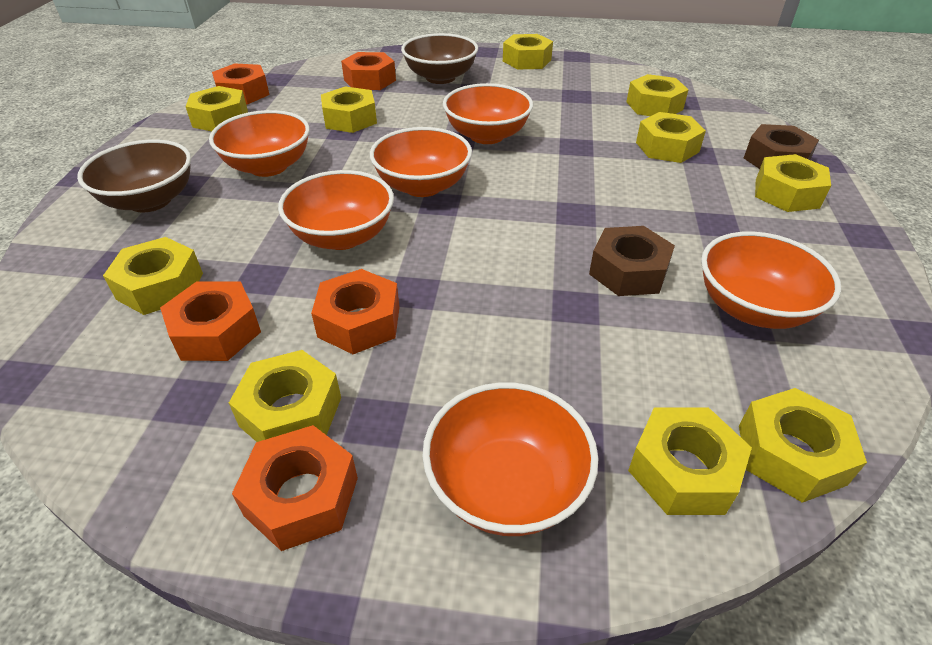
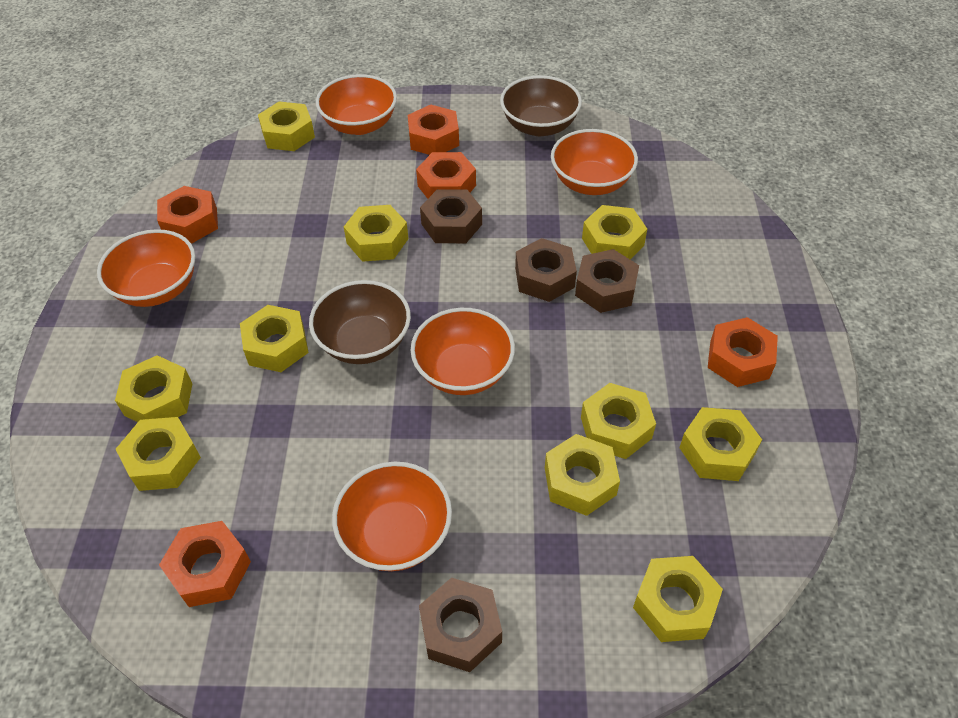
brown nut: 2 -> 4
orange bowl: 6 -> 5

